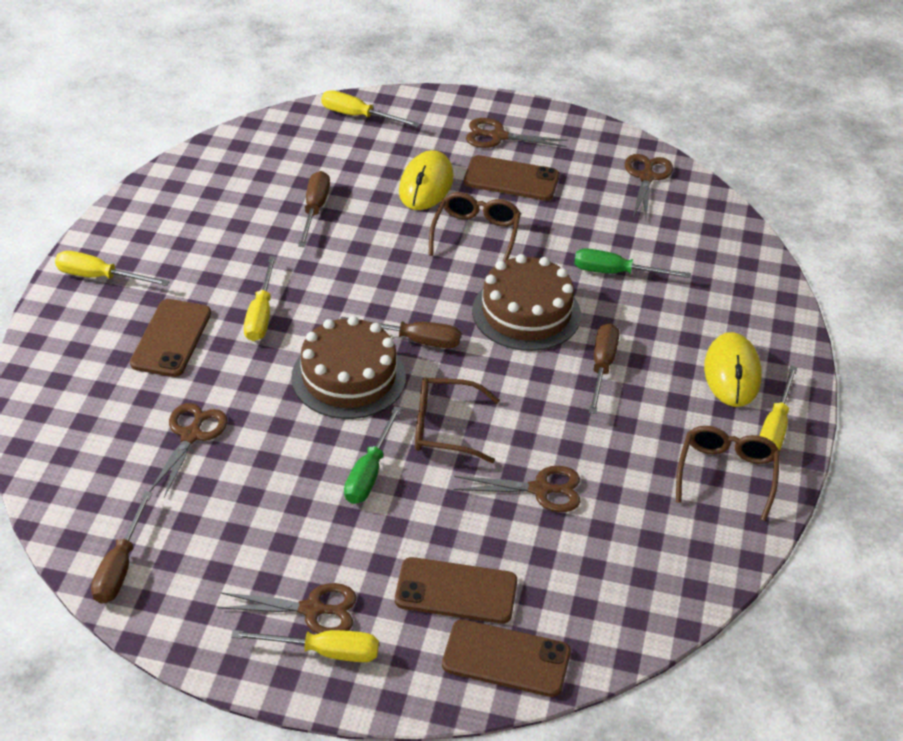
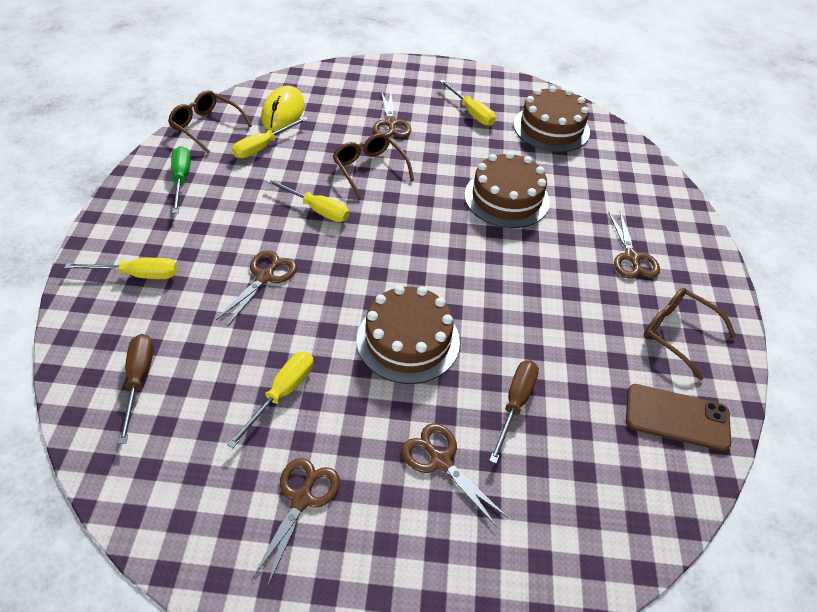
brown cake: 2 -> 3
brown phone: 4 -> 1
brown screwdriver: 4 -> 2
green screwdriver: 2 -> 1
yellow mouse: 2 -> 1

